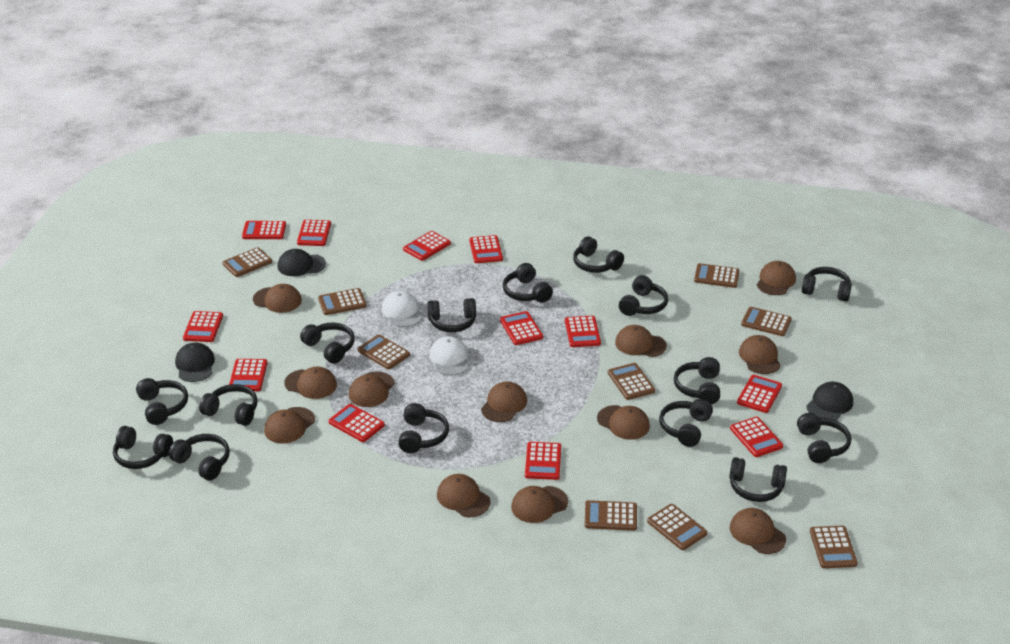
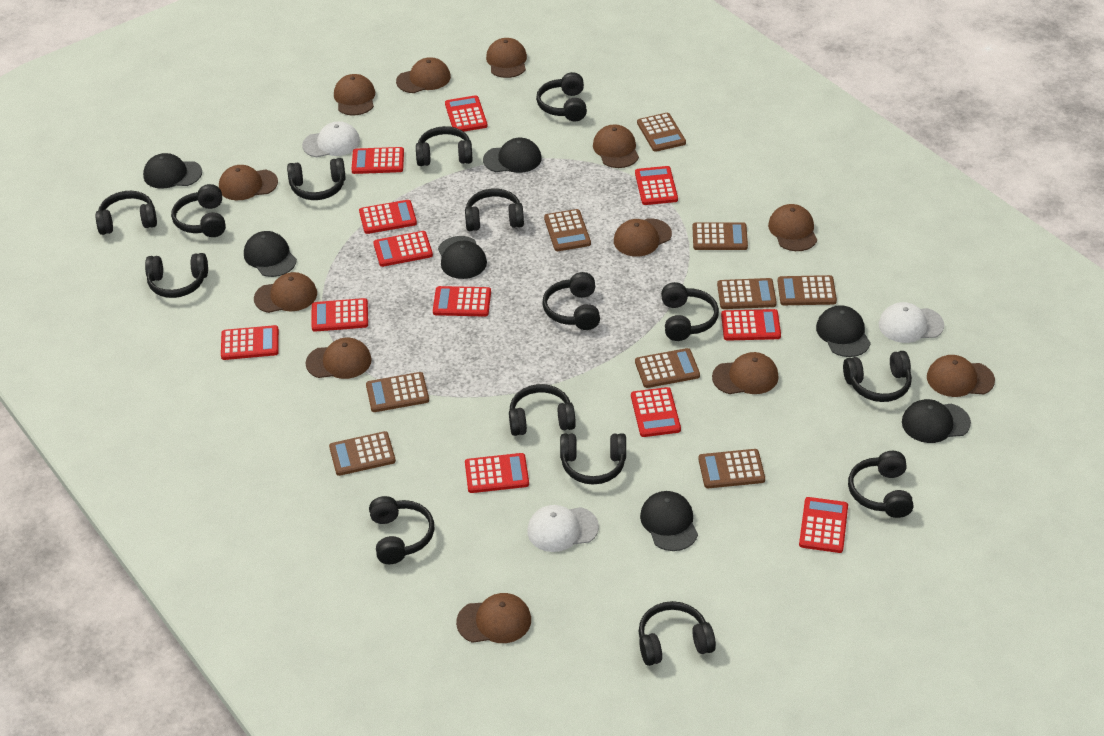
black cap: 3 -> 7
white cap: 2 -> 3

